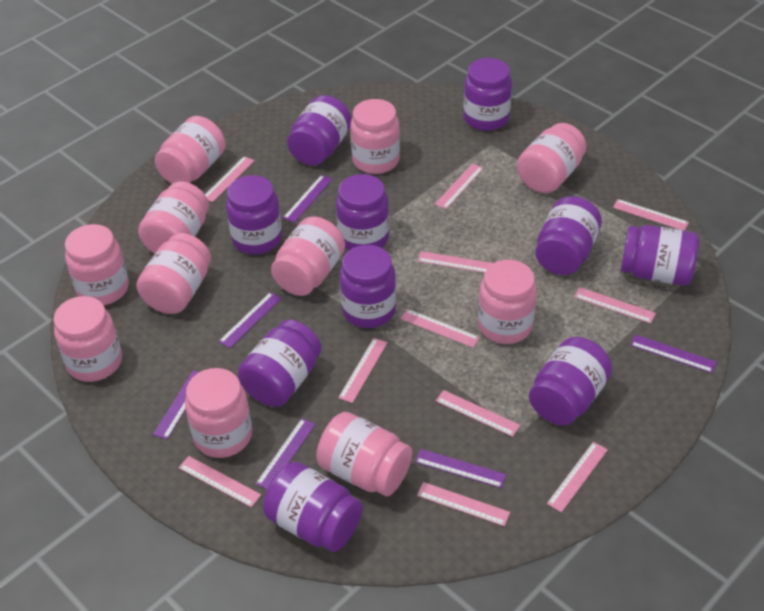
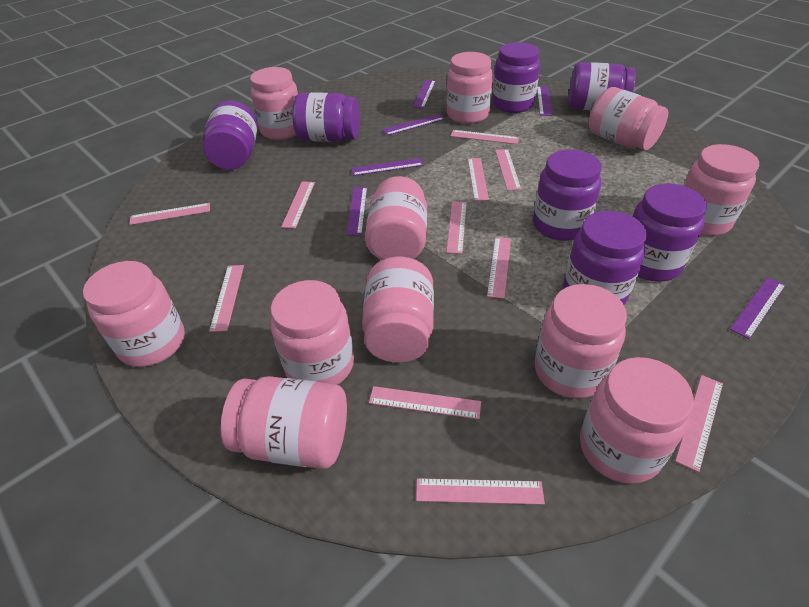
purple jar: 10 -> 7

